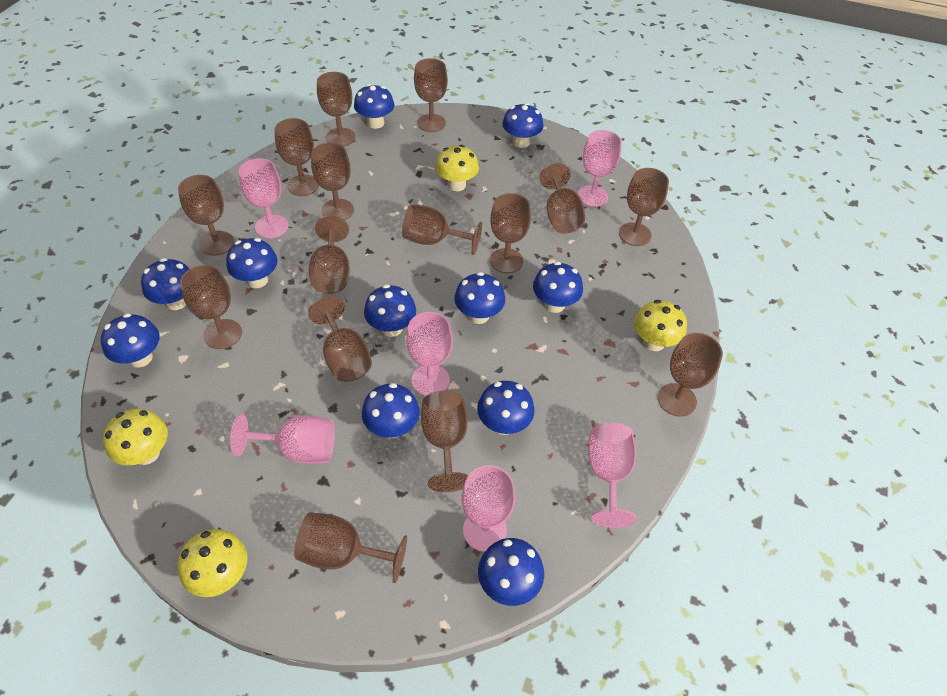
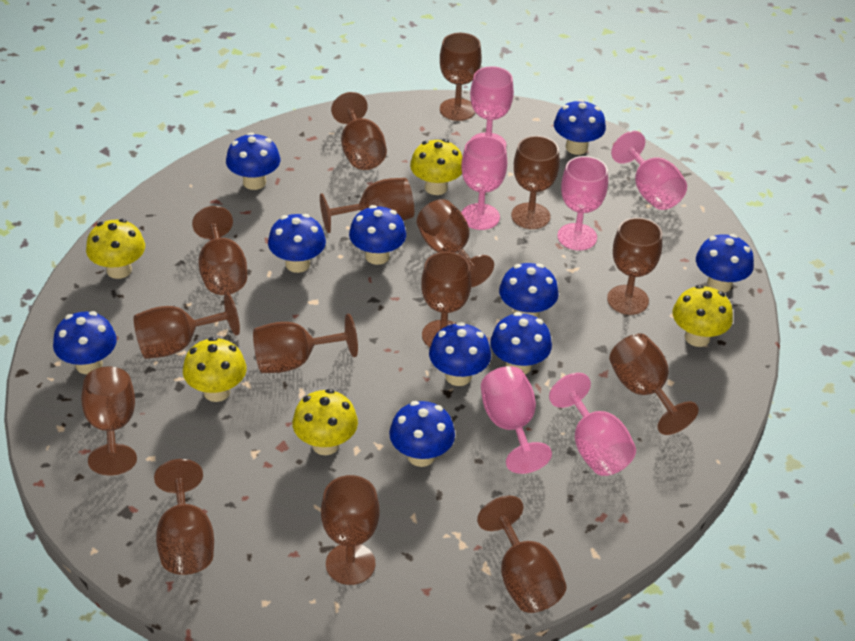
blue mushroom: 11 -> 10
yellow mushroom: 4 -> 5

